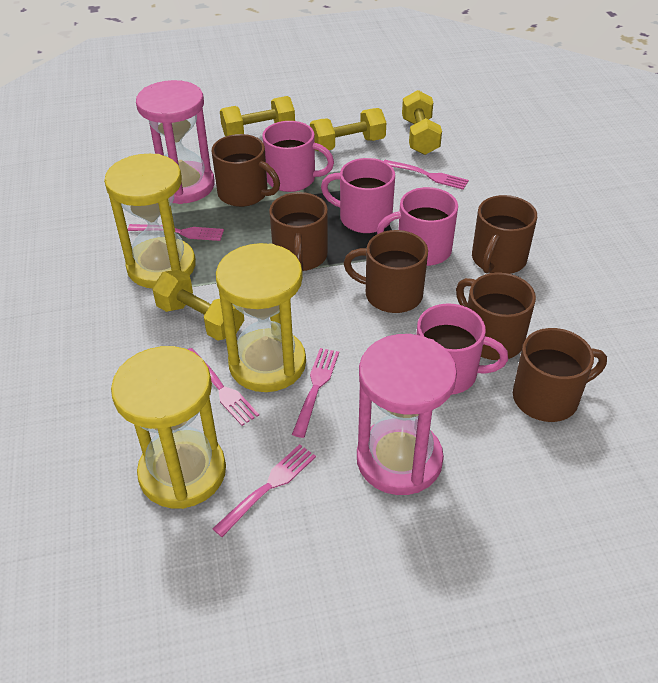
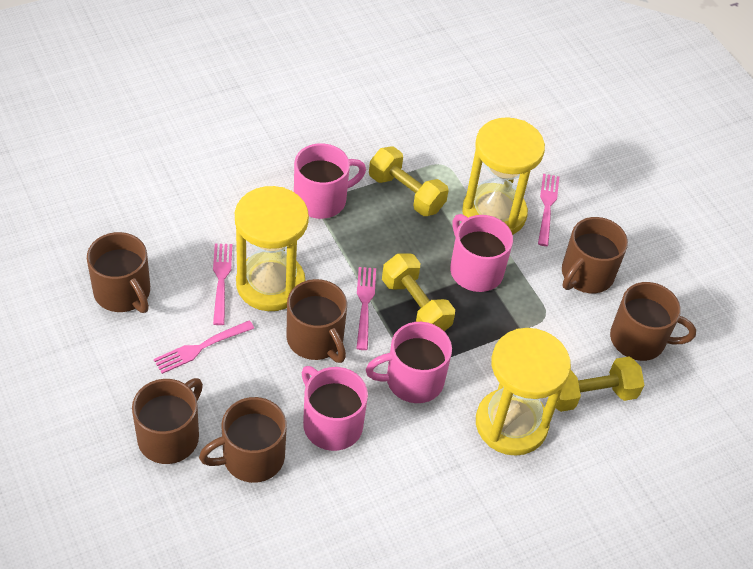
pink fork: 5 -> 4
pink hourglass: 2 -> 0
yellow dumbbell: 4 -> 3

